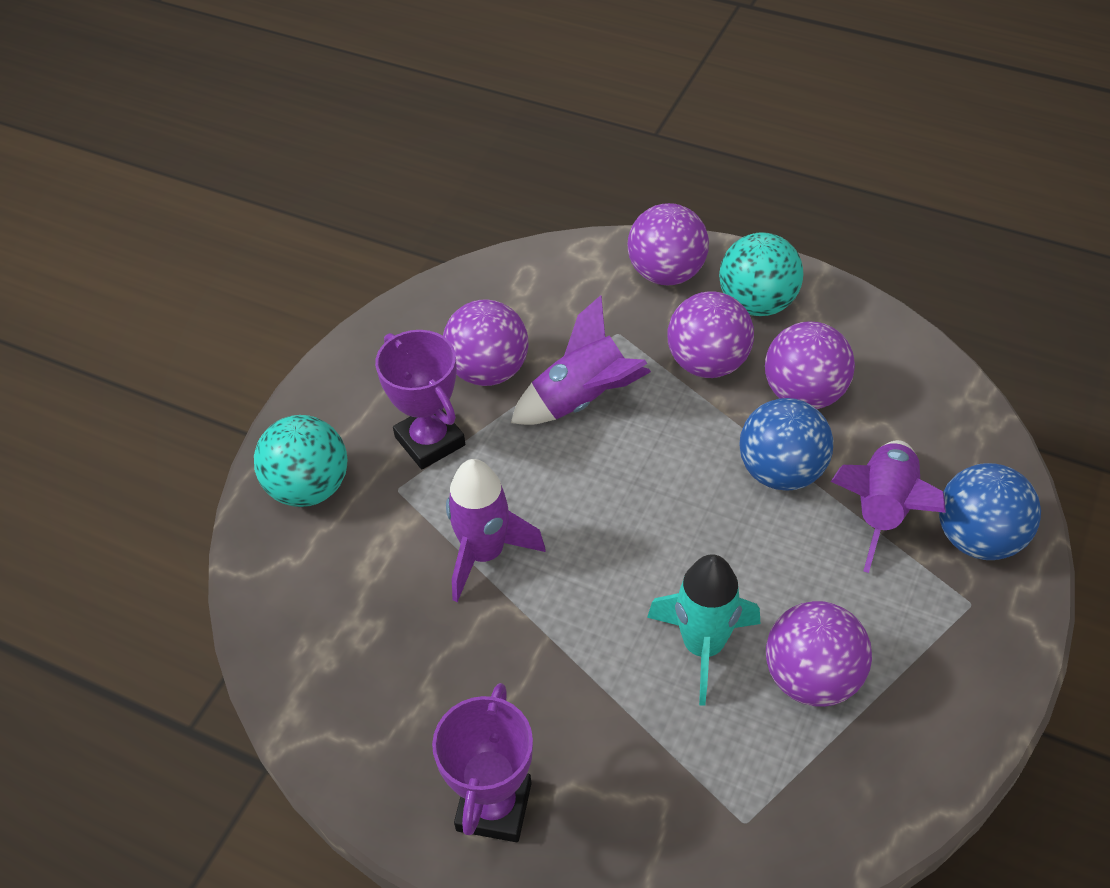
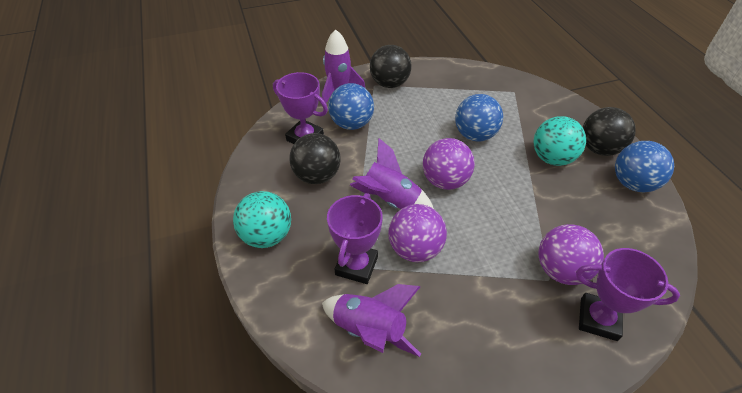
black ball: 0 -> 3
blue ball: 2 -> 3
purple ball: 5 -> 3
purple trophy: 2 -> 3
turquoise rocket: 1 -> 0

